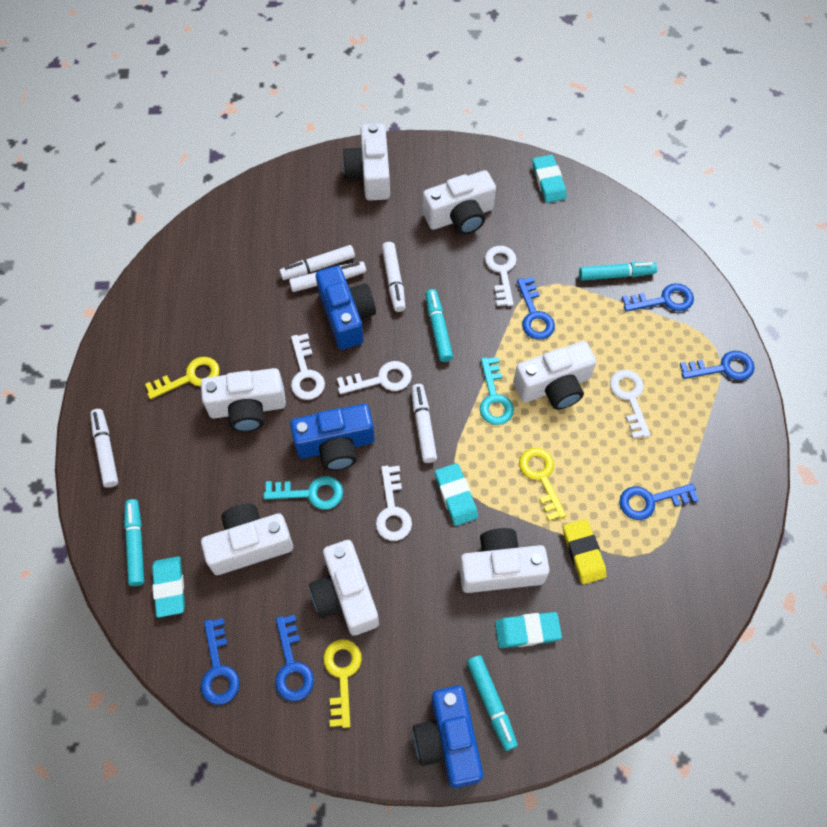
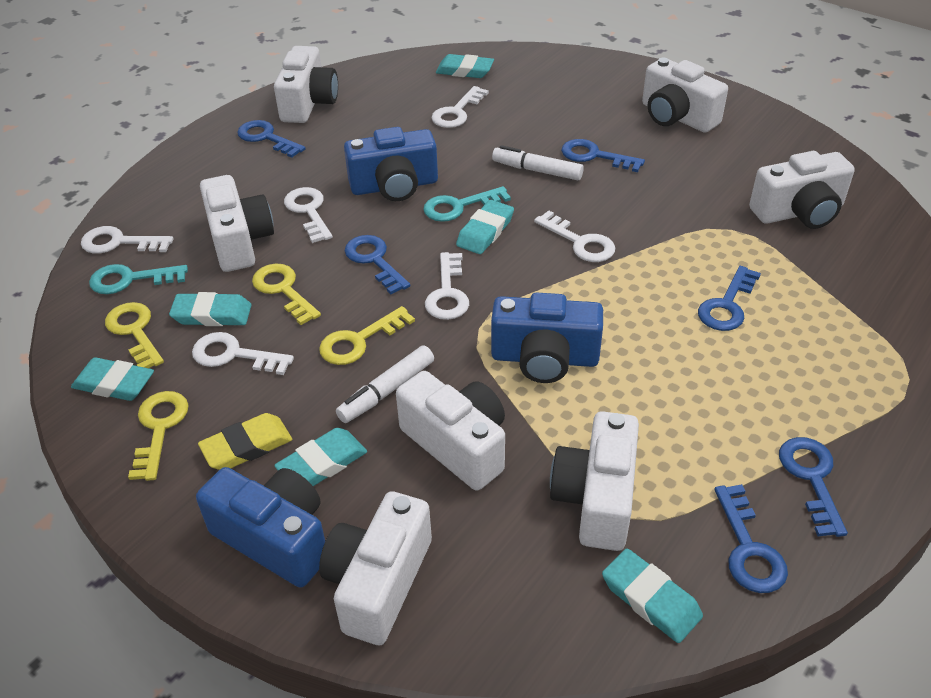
turquoise eraser: 4 -> 6
turquoise marker: 4 -> 0
white key: 5 -> 6
white marker: 5 -> 2
yellow key: 3 -> 4

